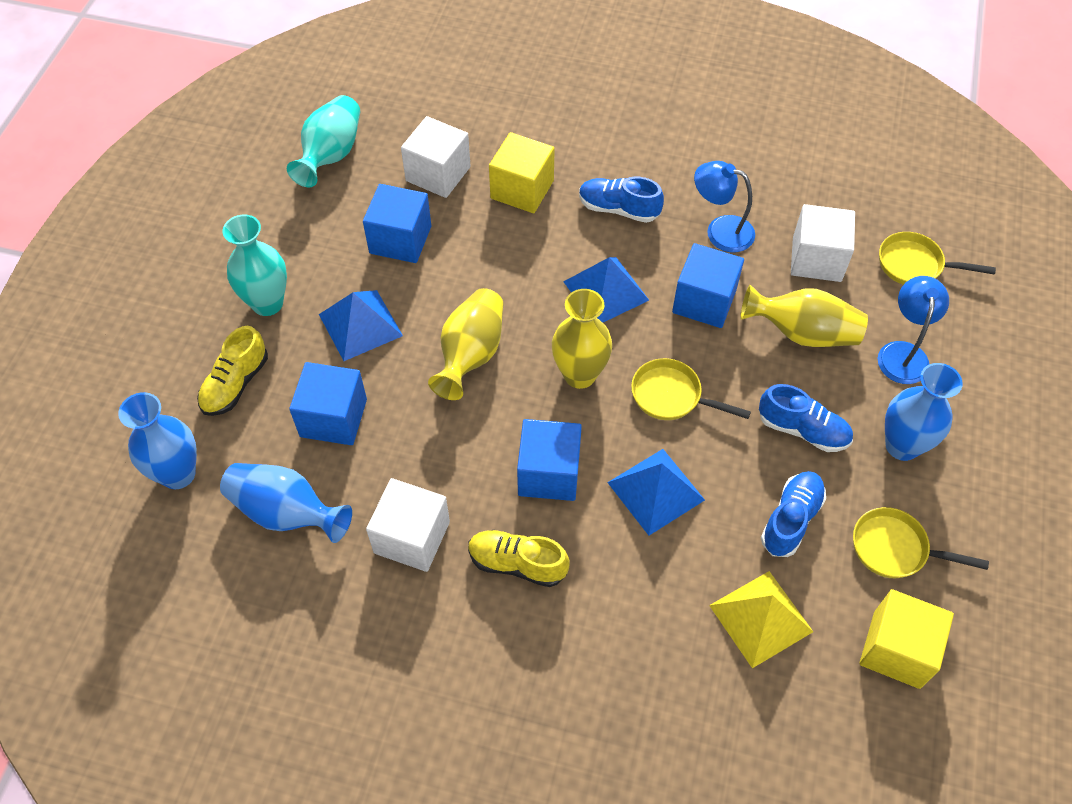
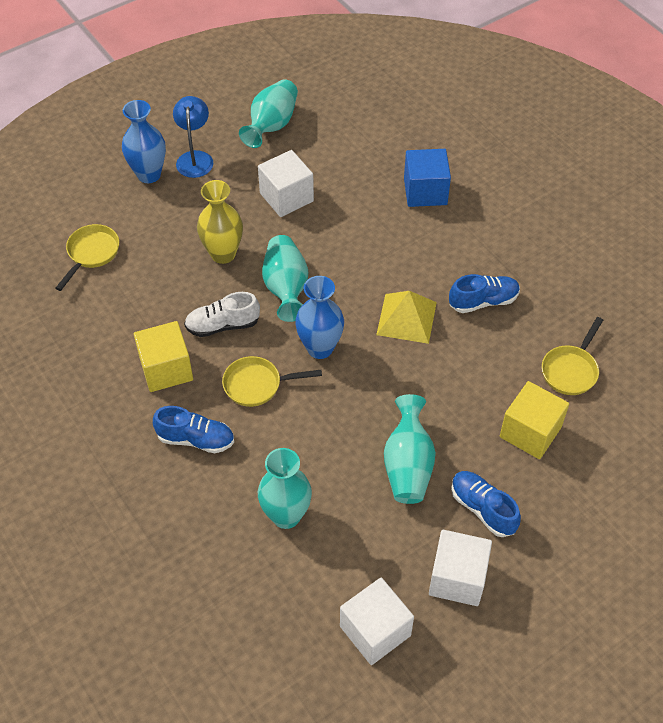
blue cube: 4 -> 1
blue lamp: 2 -> 1
blue pyramid: 3 -> 0
blue vase: 3 -> 2
turquoise vase: 2 -> 4
white shoe: 0 -> 1
yellow shoe: 2 -> 0
yellow vase: 3 -> 1

